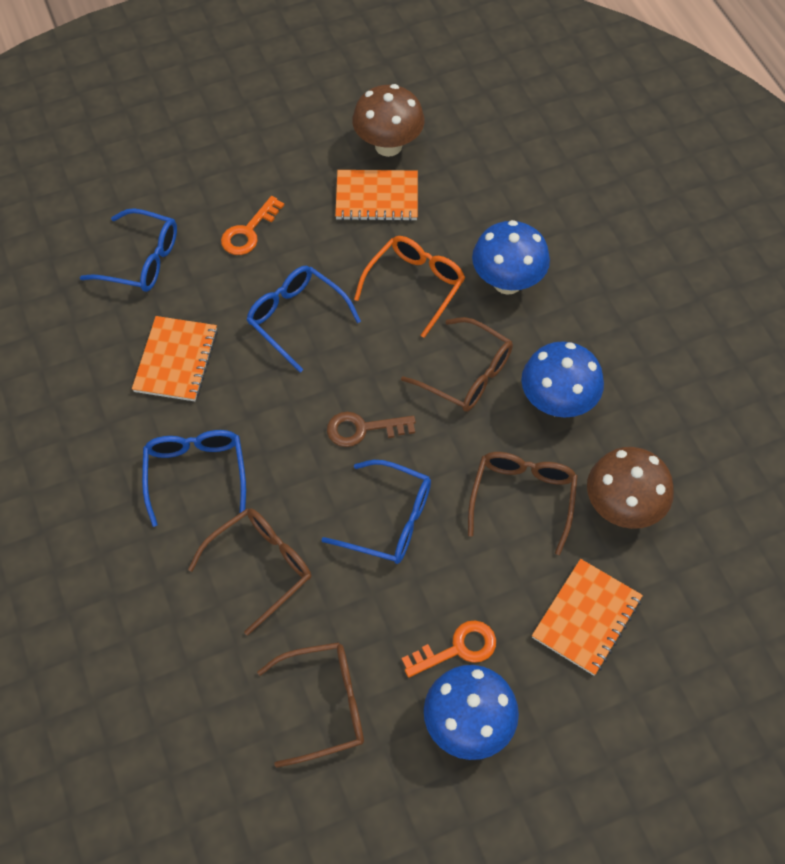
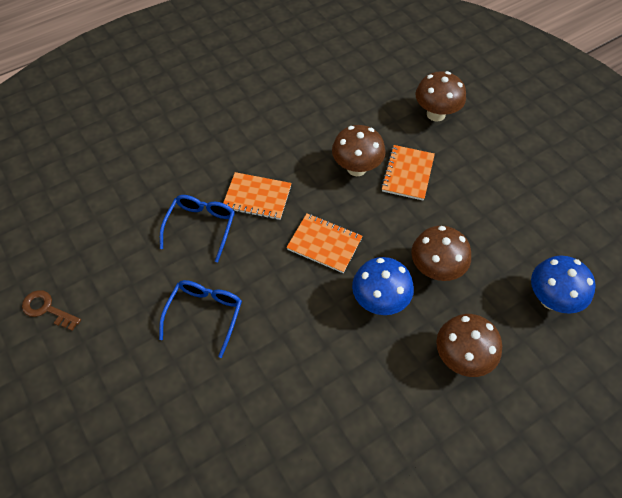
blue glasses: 4 -> 2
blue mushroom: 3 -> 2
brown glasses: 4 -> 0
brown mushroom: 2 -> 4
orange glasses: 1 -> 0
orange key: 2 -> 0

